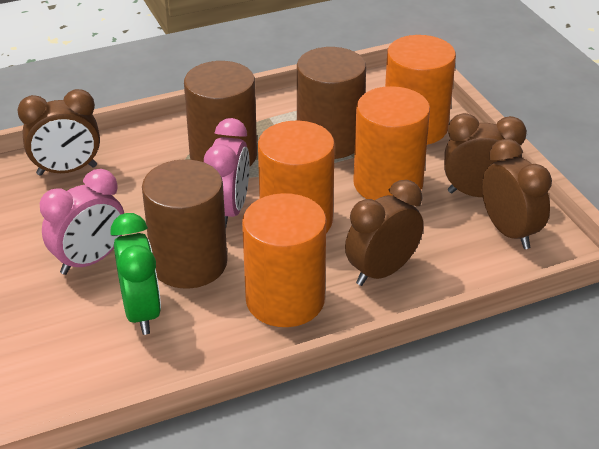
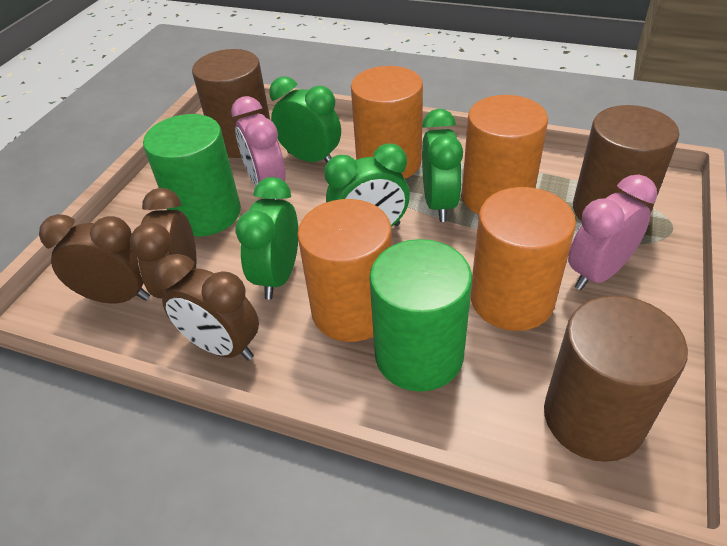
brown clock: 4 -> 3
green clock: 1 -> 4
green cylinder: 0 -> 2

